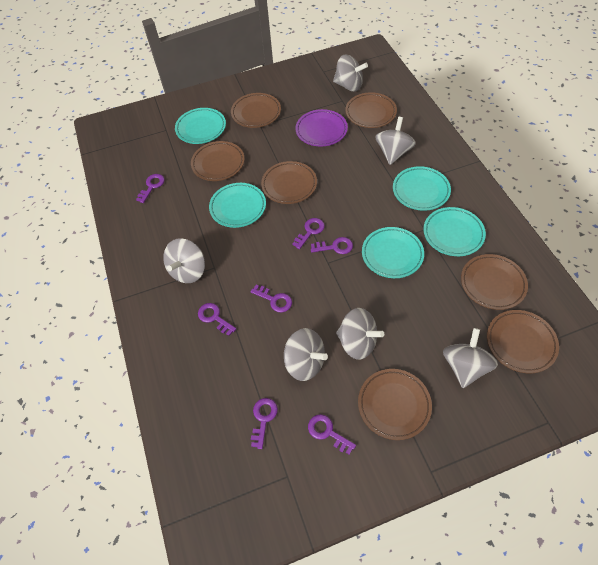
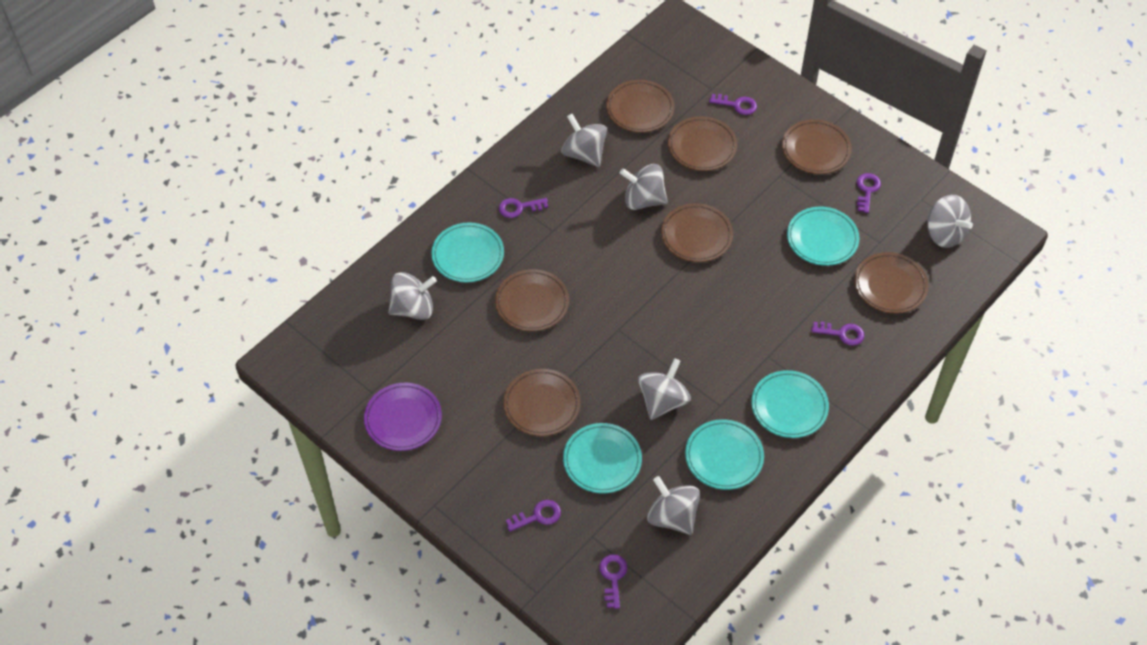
purple key: 7 -> 6

